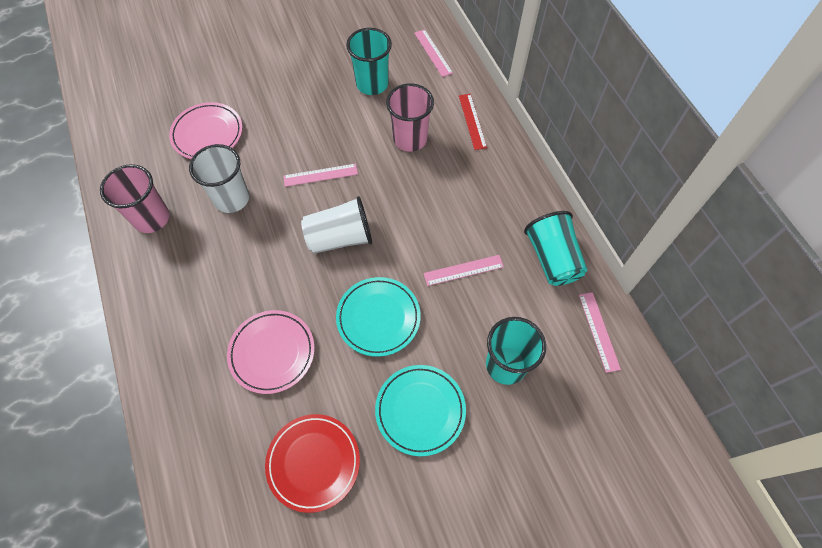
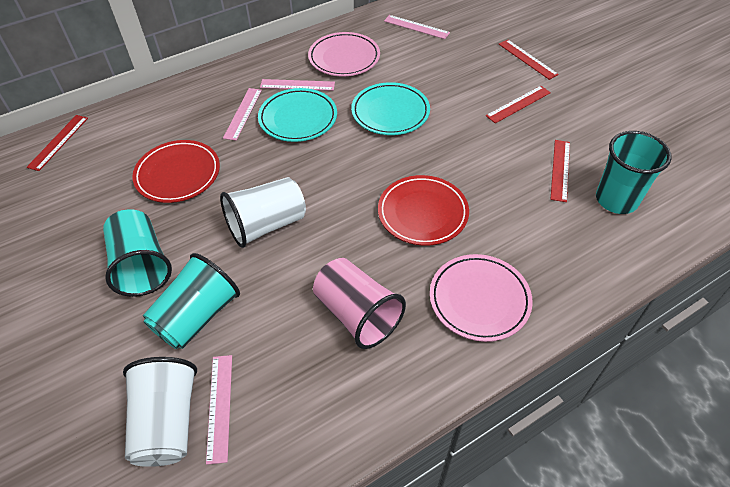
pink cup: 2 -> 1
red plate: 1 -> 2
red ruler: 1 -> 4

